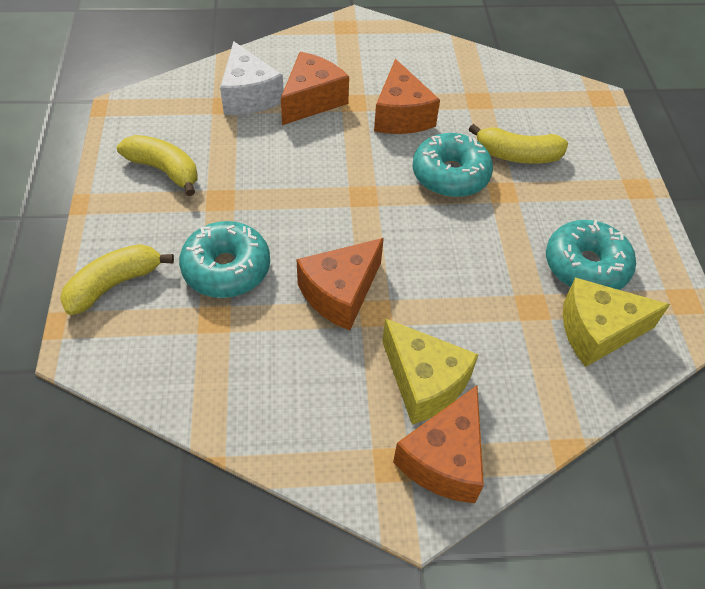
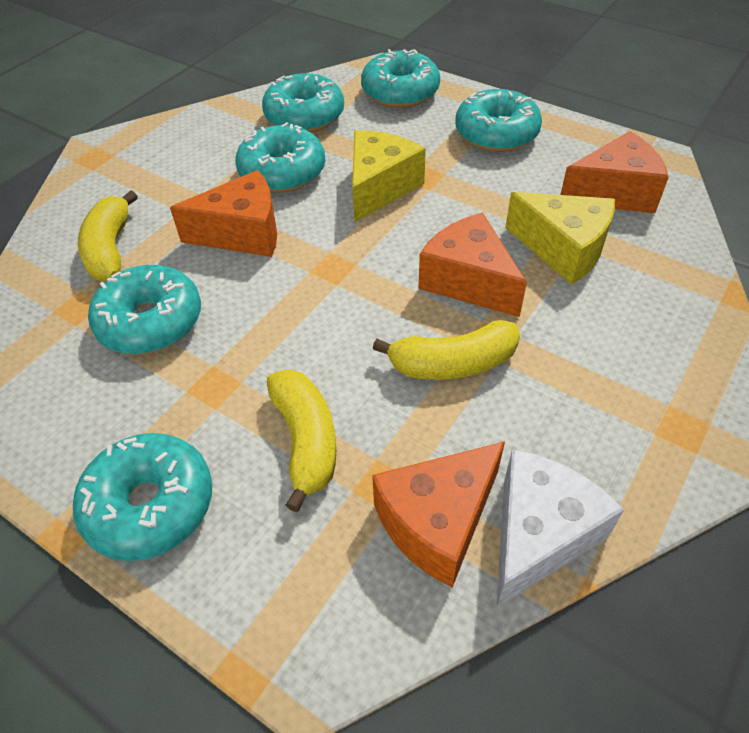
turquoise donut: 3 -> 6

